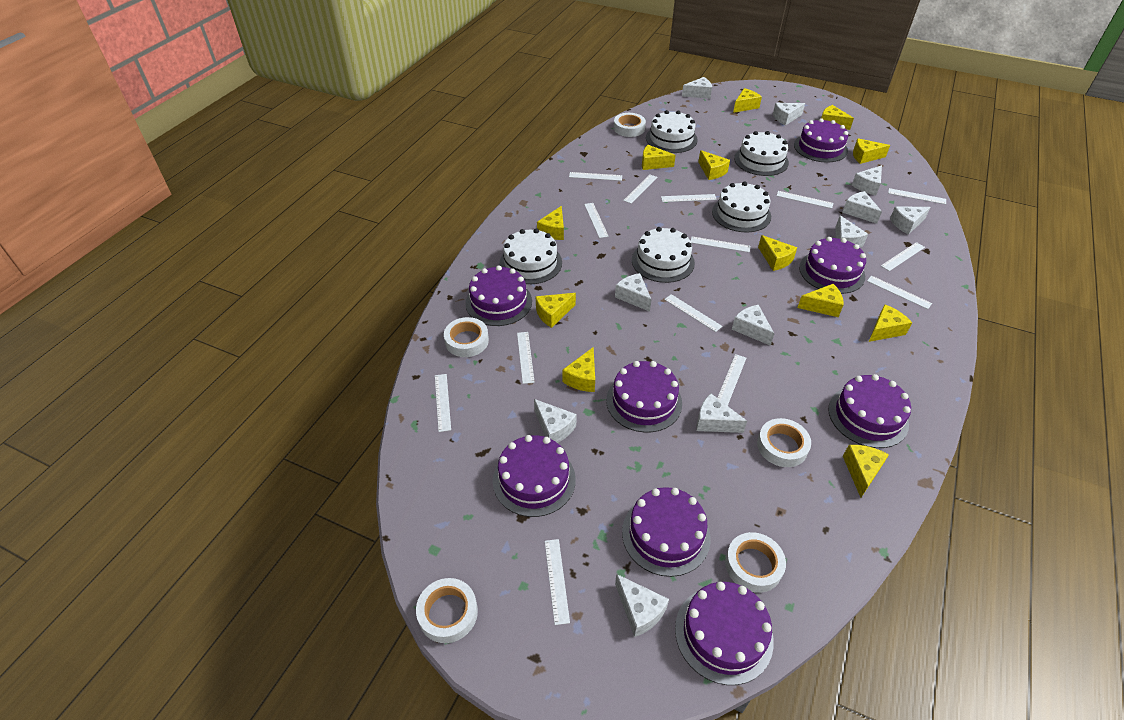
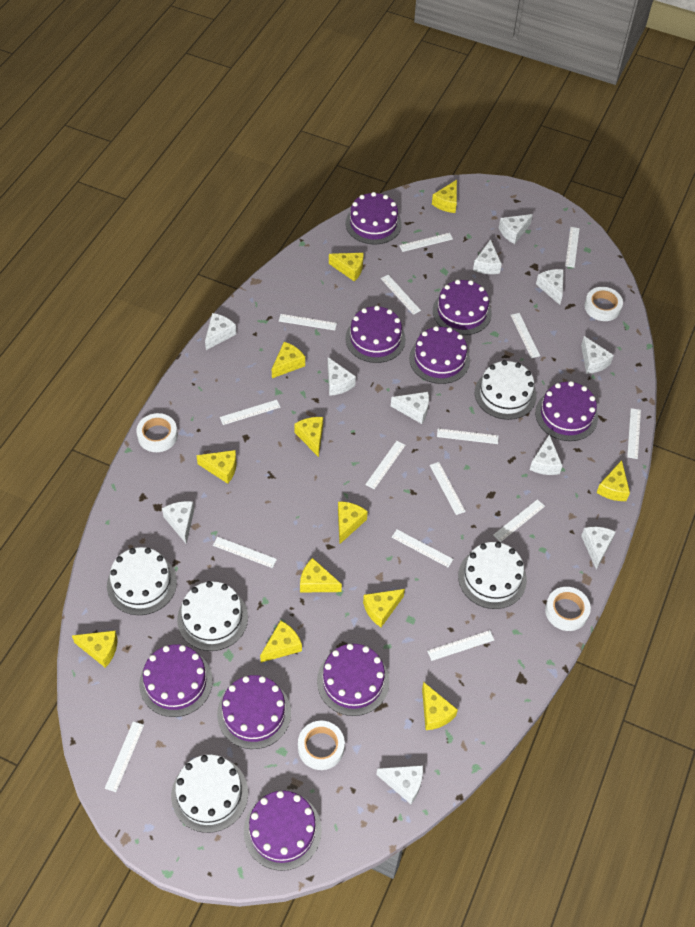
purple cake: 8 -> 9
white ruler: 14 -> 15
white tape: 5 -> 4

